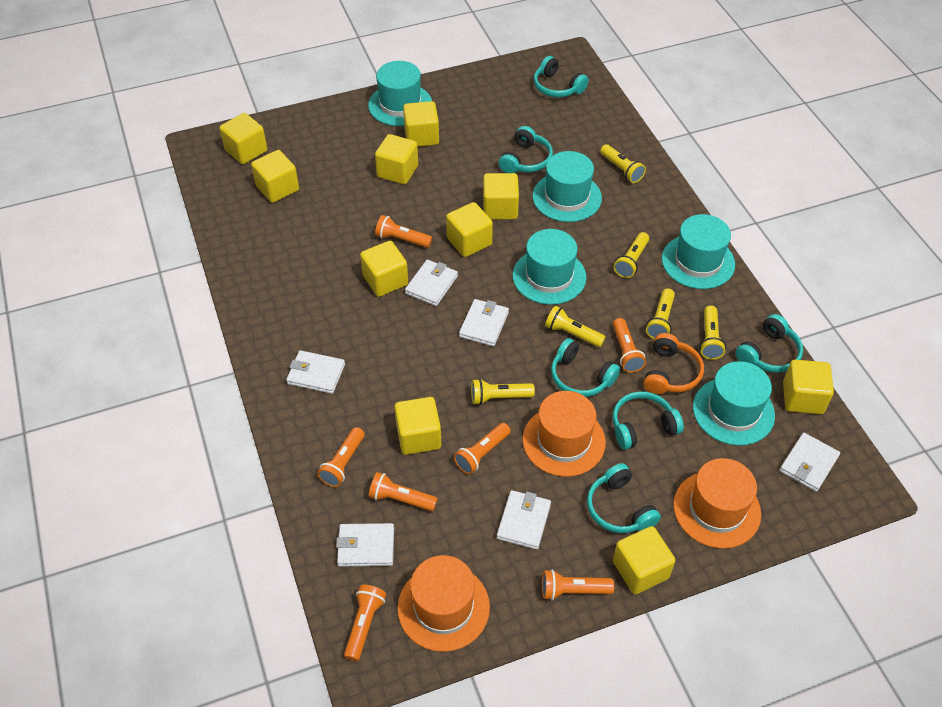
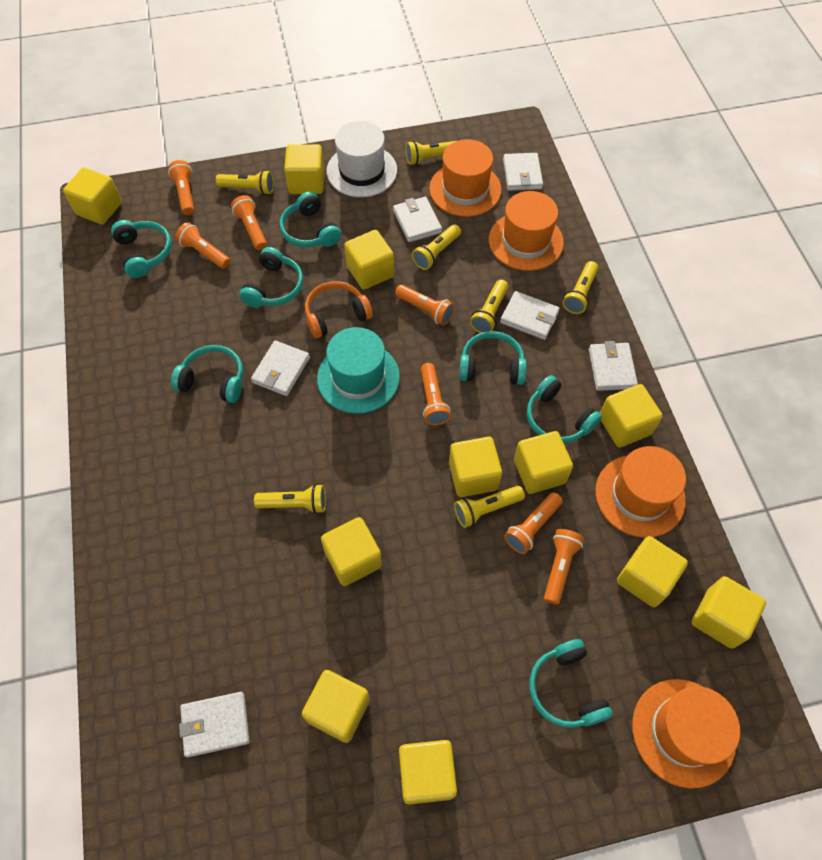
orange hat: 3 -> 4
turquoise hat: 5 -> 1
turquoise headphones: 6 -> 7
white hat: 0 -> 1
yellow cube: 10 -> 11
yellow flashlight: 6 -> 7

